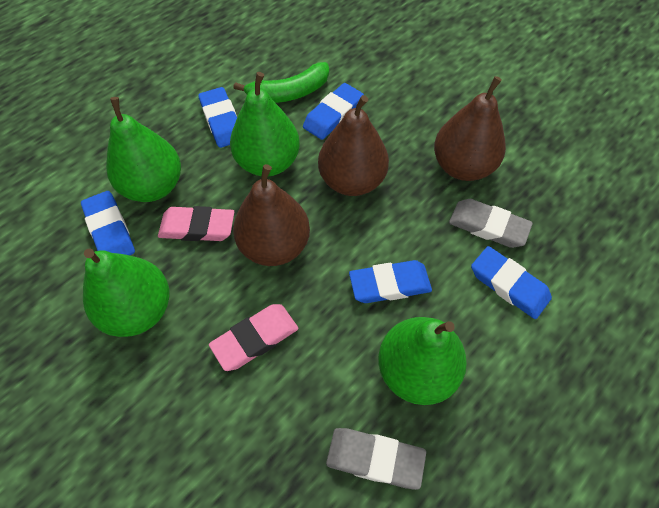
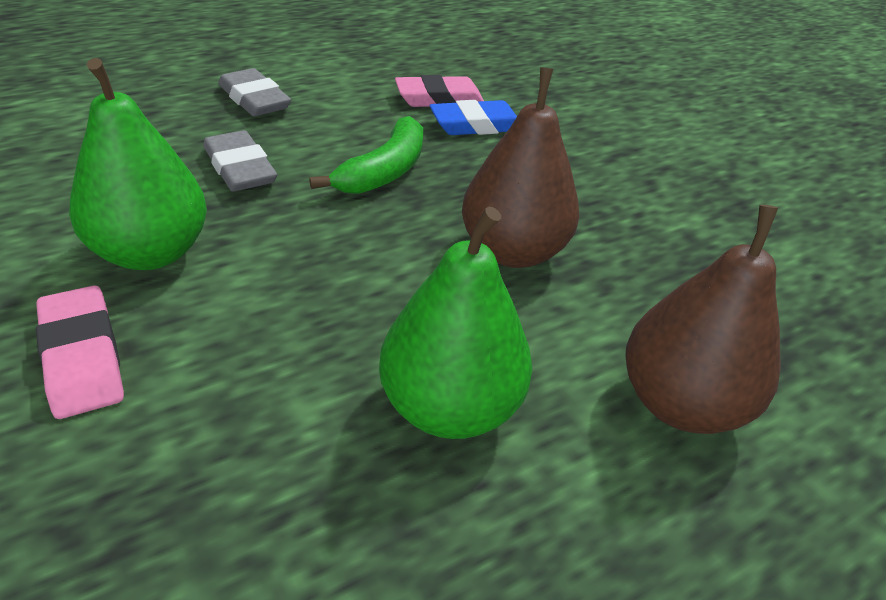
blue eraser: 5 -> 1
brown pear: 3 -> 2
green pear: 4 -> 2

